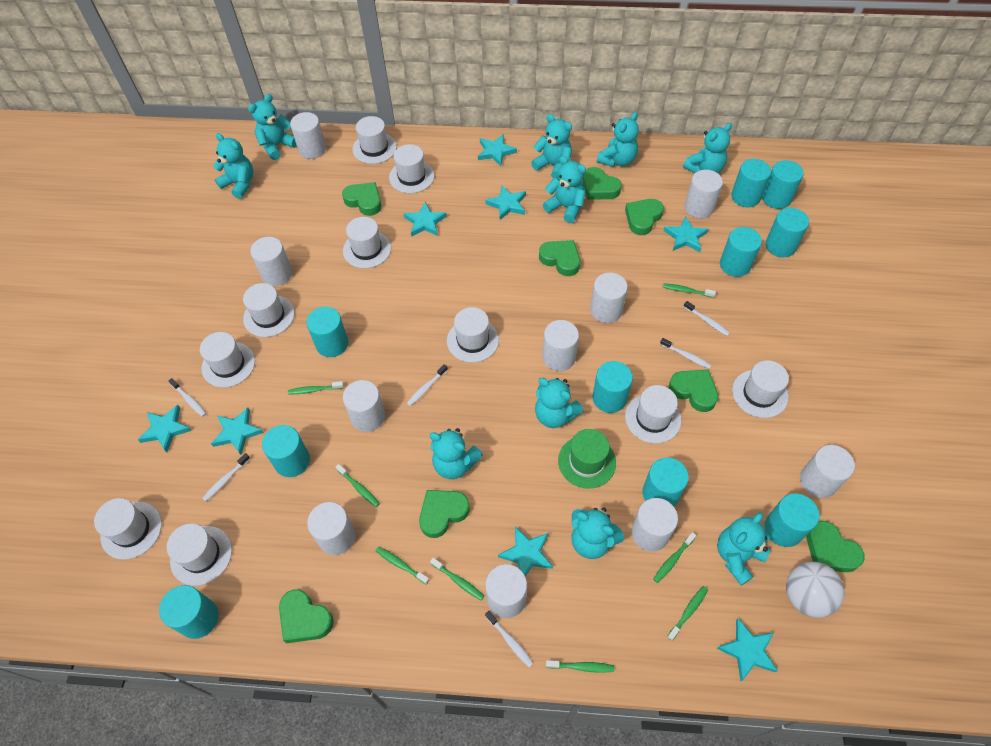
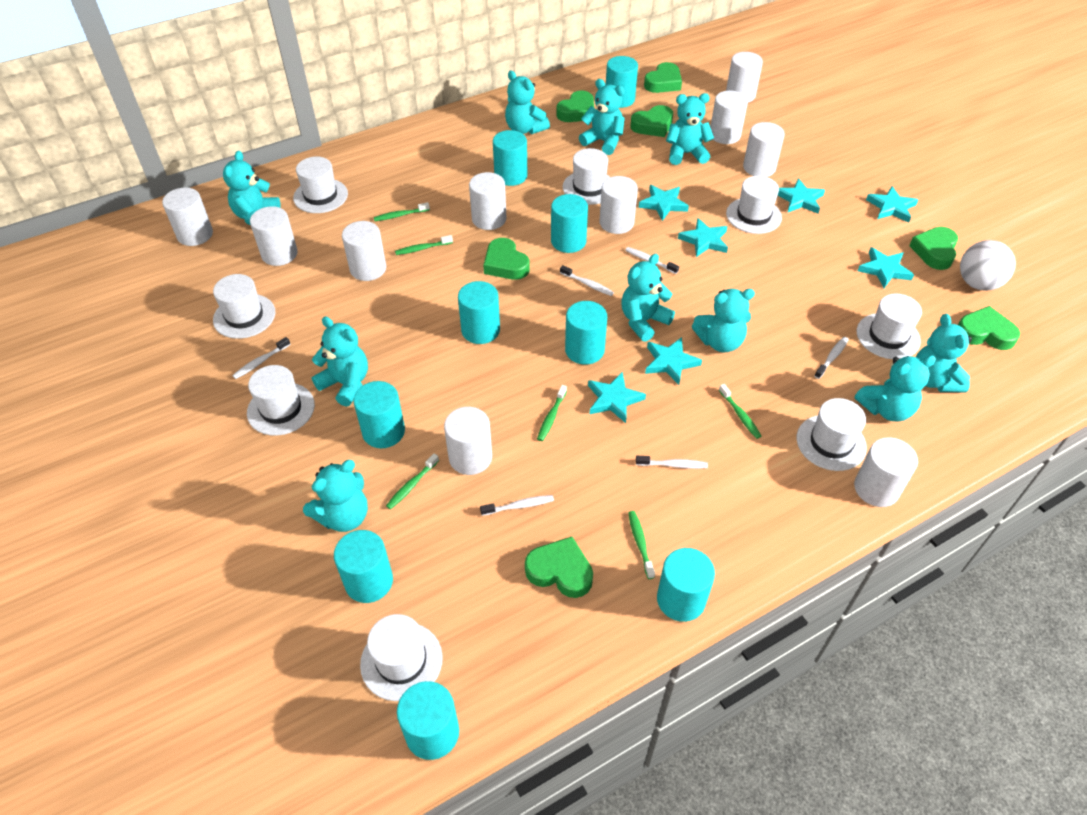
green hat: 1 -> 0
green heart: 8 -> 7
green toothbrush: 8 -> 6
turquoise cylinder: 10 -> 9
turquoise star: 8 -> 7
white hat: 10 -> 8

